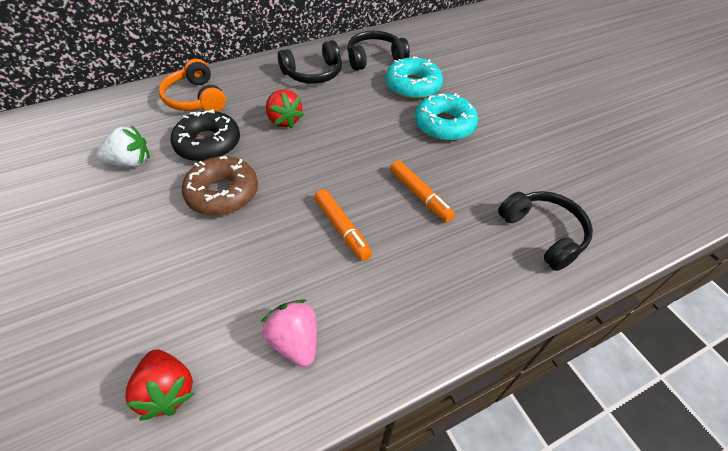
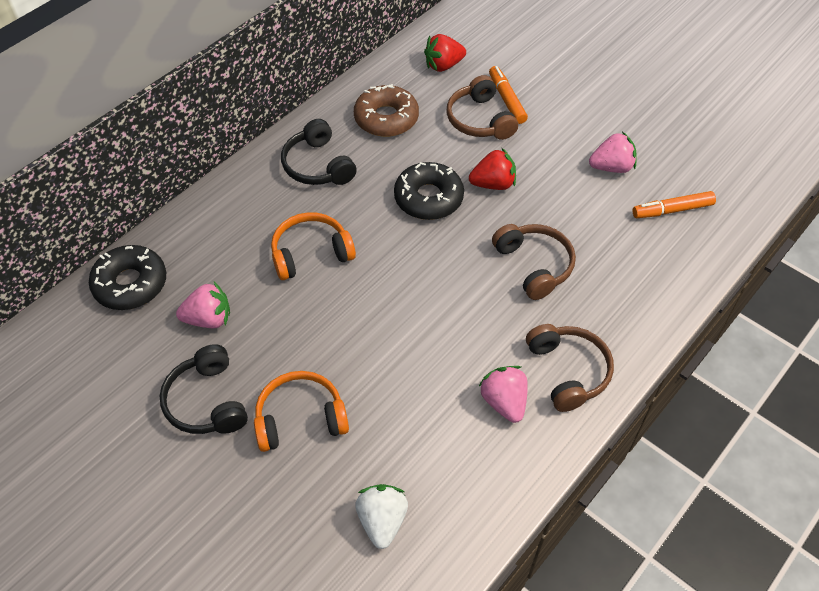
black donut: 1 -> 2
black headphones: 3 -> 2
brown headphones: 0 -> 3
orange headphones: 1 -> 2
pink strawberry: 1 -> 3
turquoise donut: 2 -> 0

